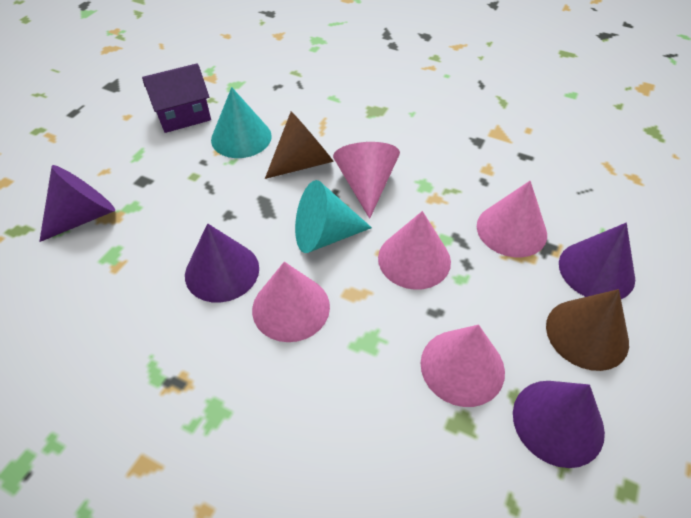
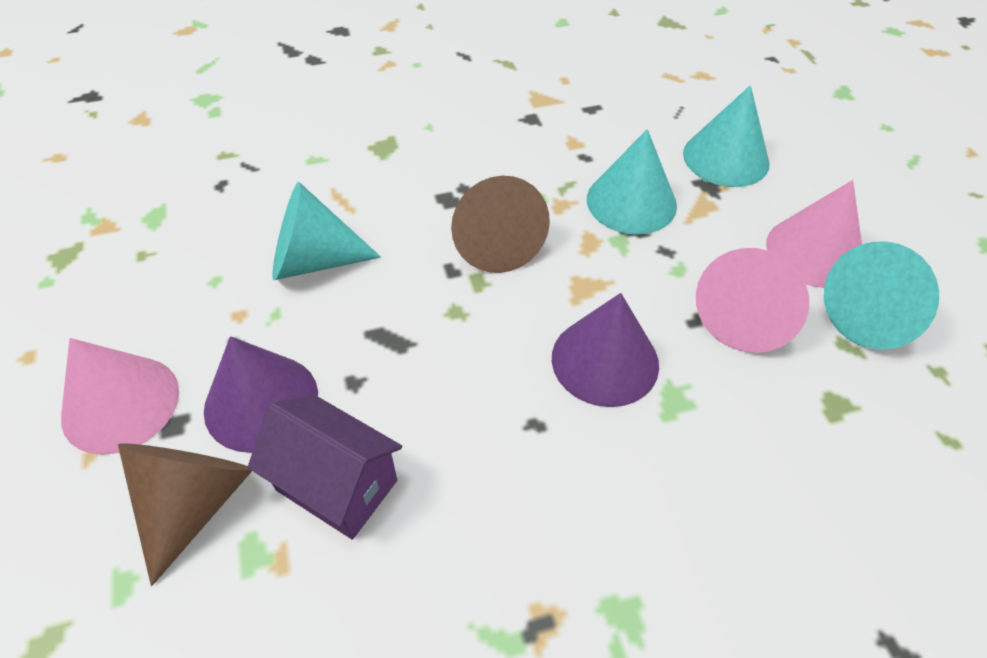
pink cone: 5 -> 3
purple cone: 4 -> 2
turquoise cone: 2 -> 4

